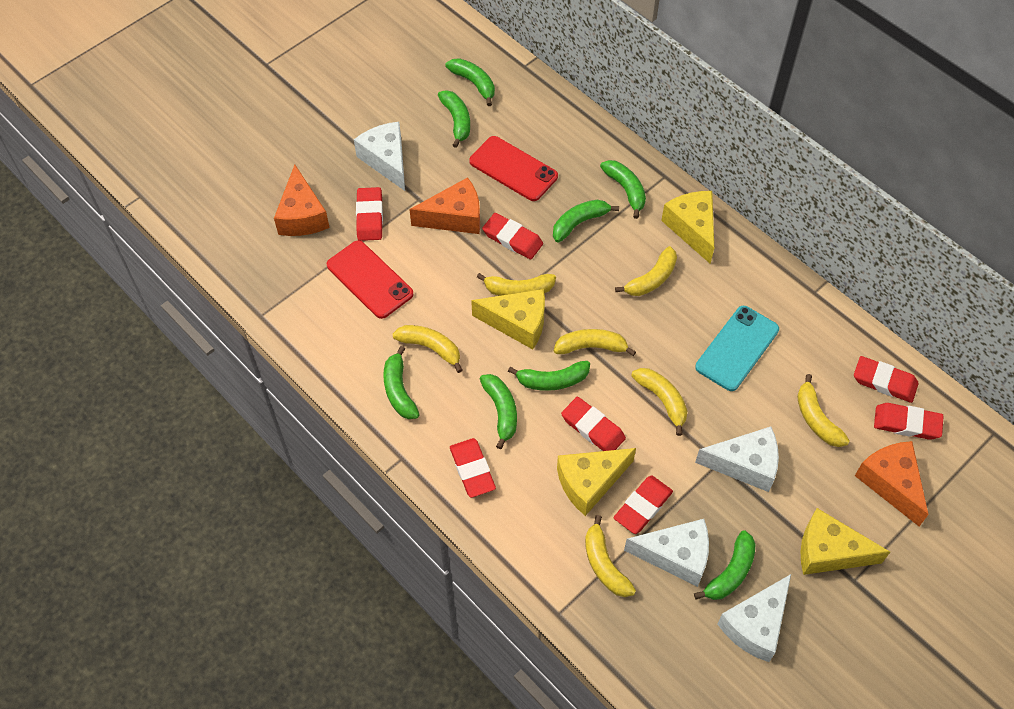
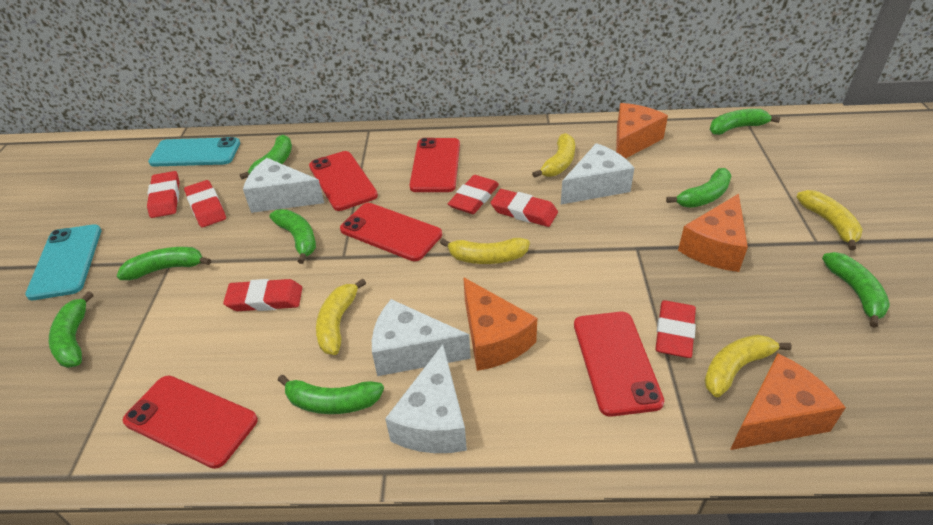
orange cheese: 3 -> 4
red eraser: 7 -> 6
red phone: 2 -> 5
turquoise phone: 1 -> 2
yellow banana: 7 -> 5
yellow cheese: 4 -> 0

